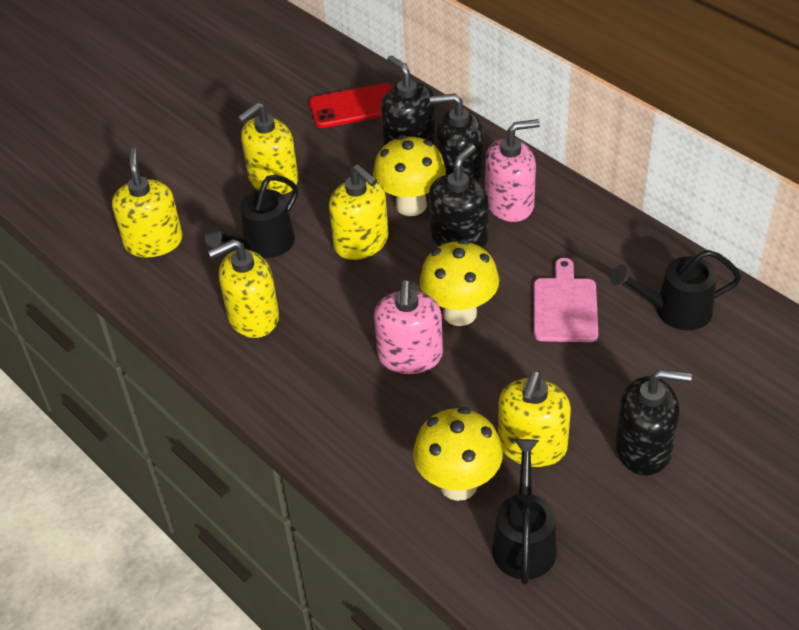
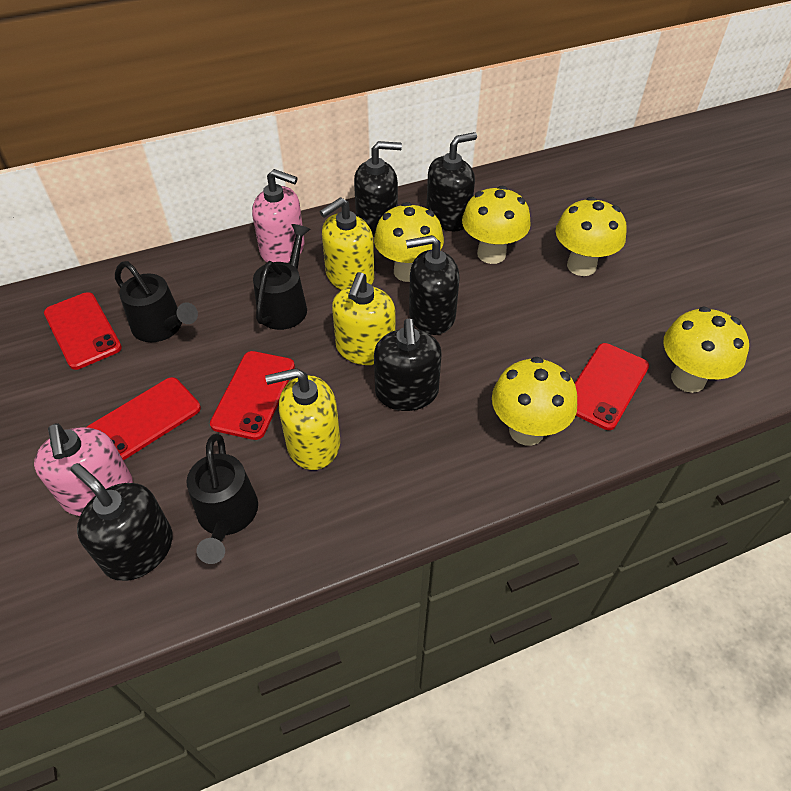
black soap dispenser: 4 -> 5
pink cutting board: 1 -> 0
red phone: 1 -> 4
yellow mushroom: 3 -> 5
yellow soap dispenser: 5 -> 3

